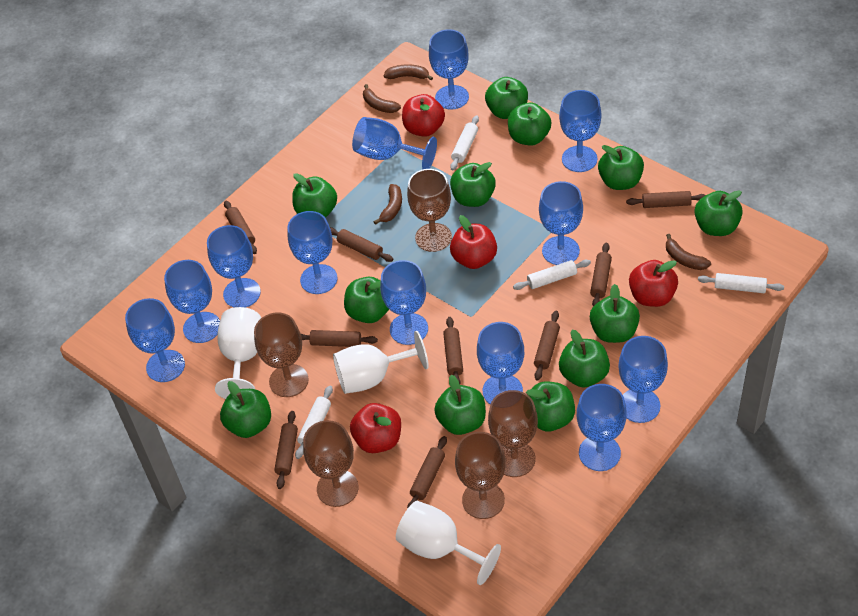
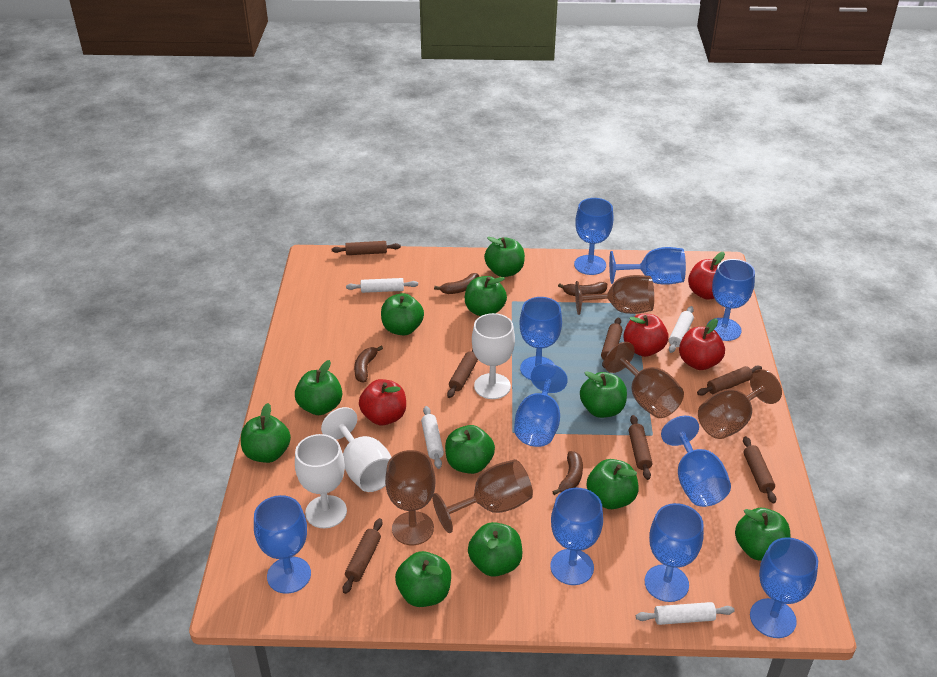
blue goblet: 12 -> 10
brown rolling pin: 9 -> 7
green apple: 12 -> 11

